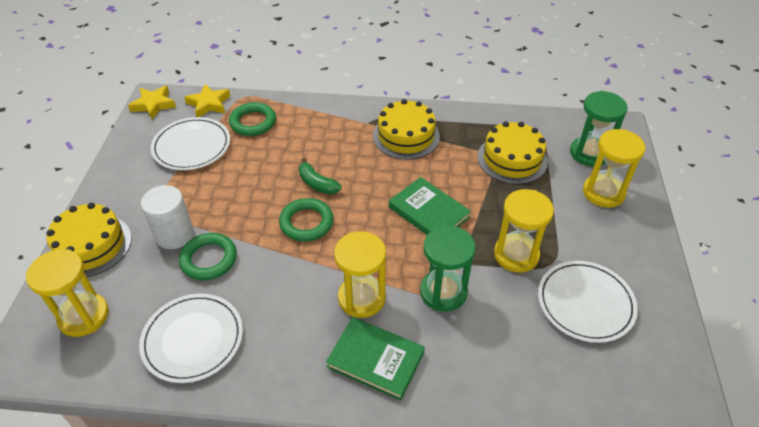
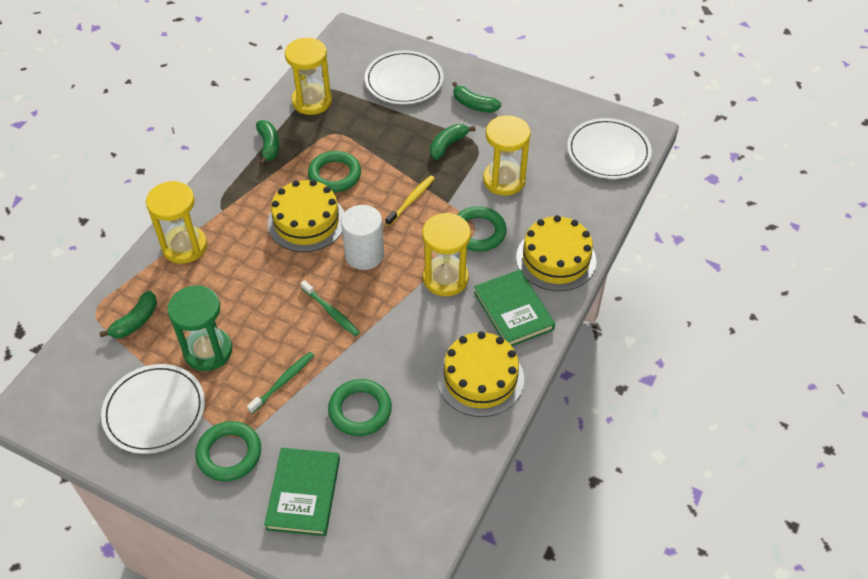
green banana: 1 -> 4
green hourglass: 2 -> 1
green ring: 3 -> 4
green toothbrush: 0 -> 2
yellow star: 2 -> 0
yellow toothbrush: 0 -> 1

